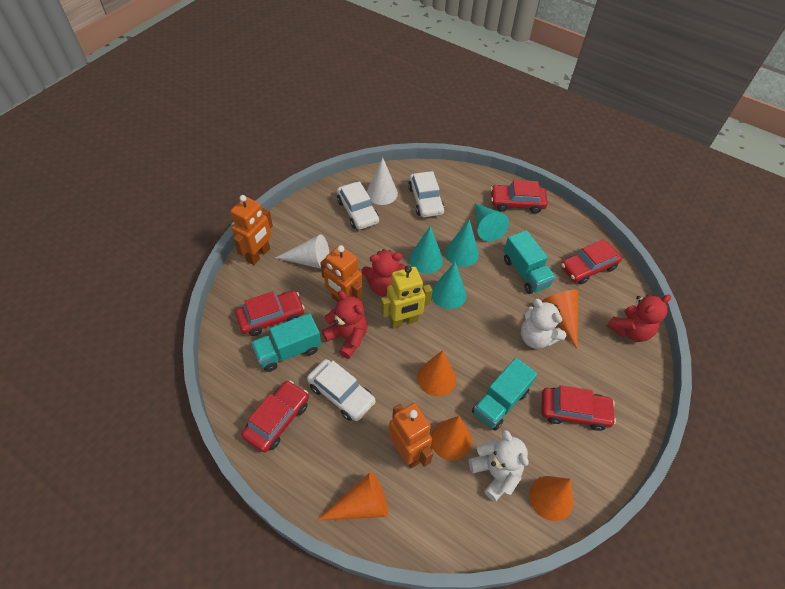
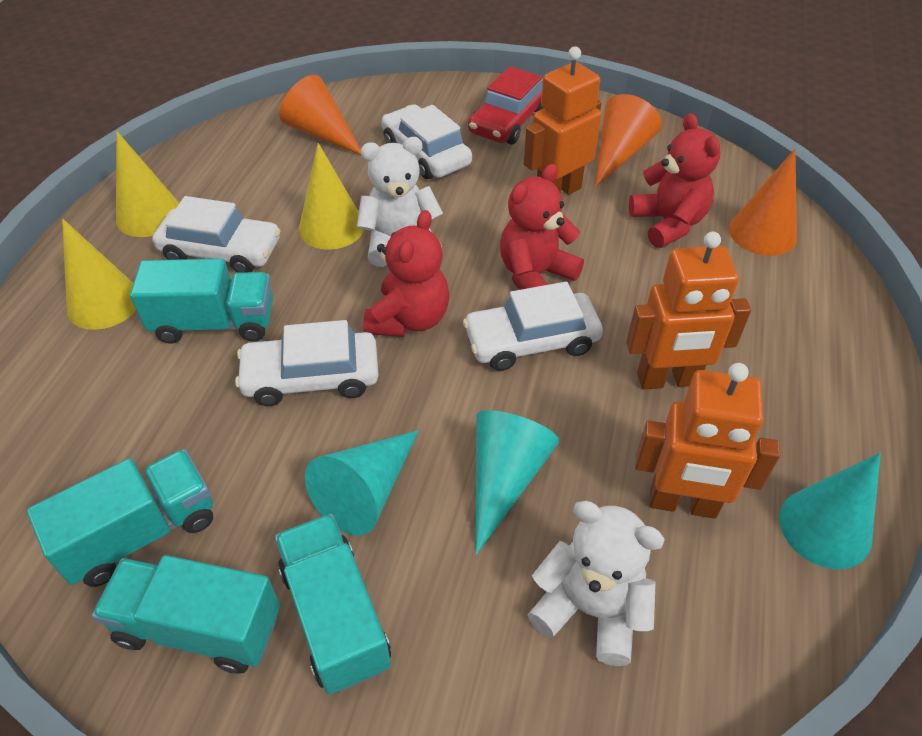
orange cone: 5 -> 3
red car: 5 -> 1
turquoise cone: 4 -> 3
turquoise truck: 3 -> 4
white car: 3 -> 4
white cone: 2 -> 0
yellow cone: 0 -> 3
yellow robot: 1 -> 0

